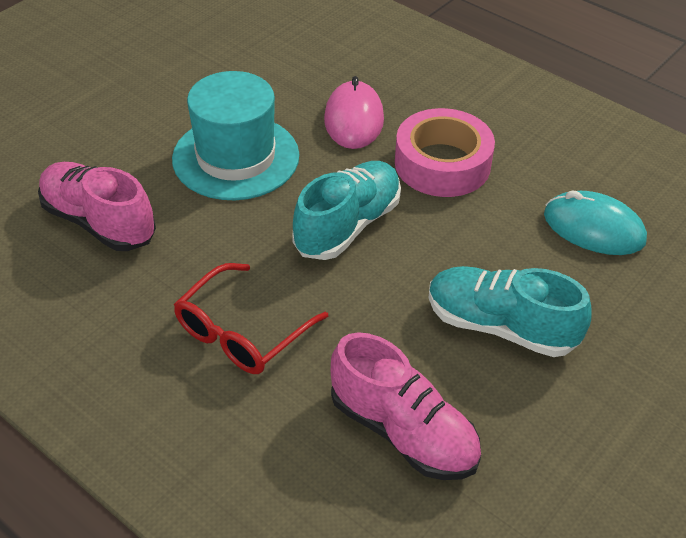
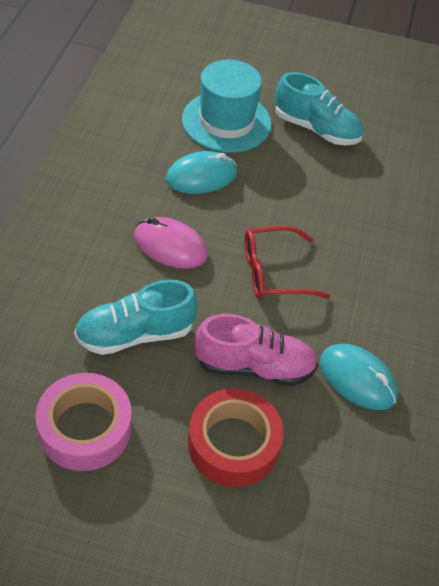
pink shoe: 2 -> 1
red tape: 0 -> 1
turquoise mouse: 1 -> 2

